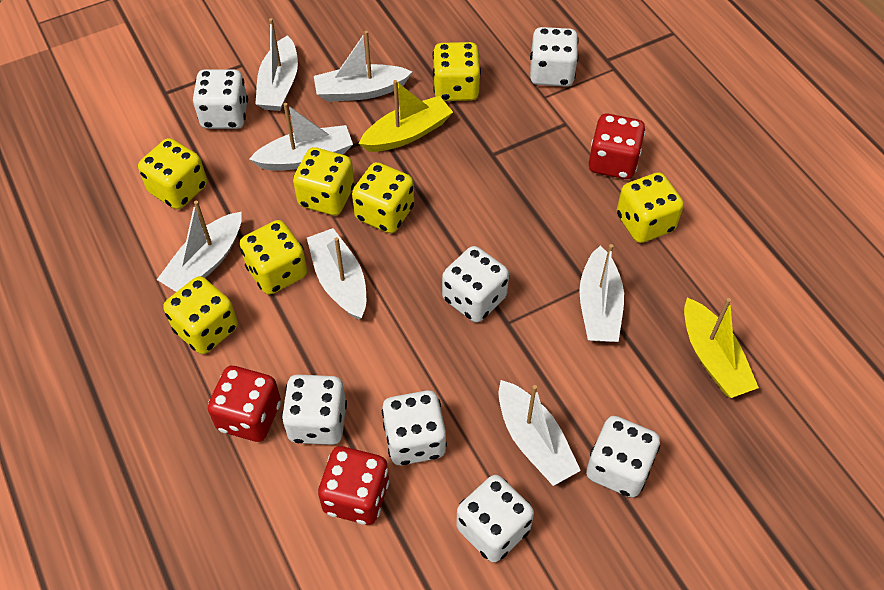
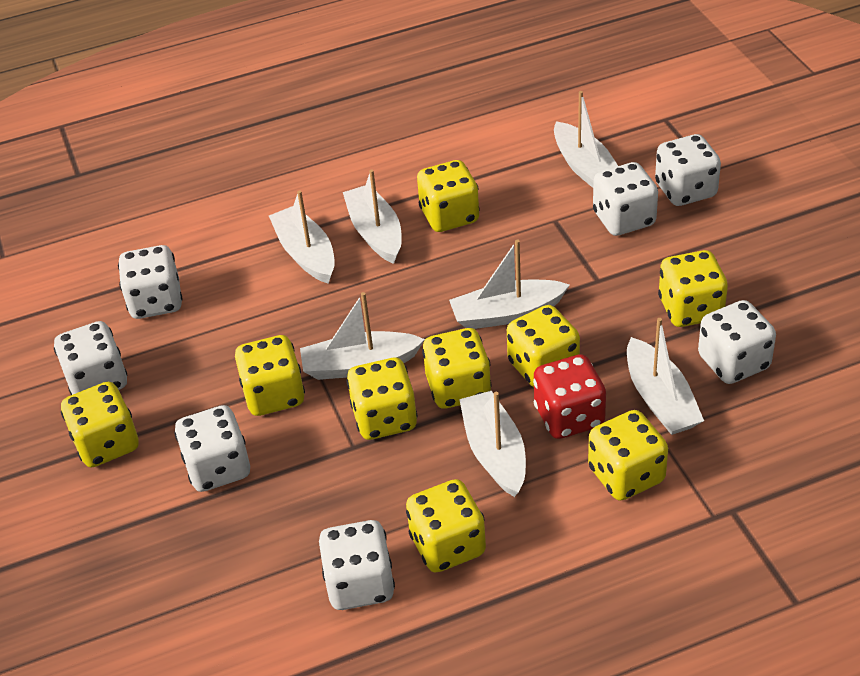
red dice: 3 -> 1
yellow boat: 2 -> 0
yellow dice: 7 -> 9

